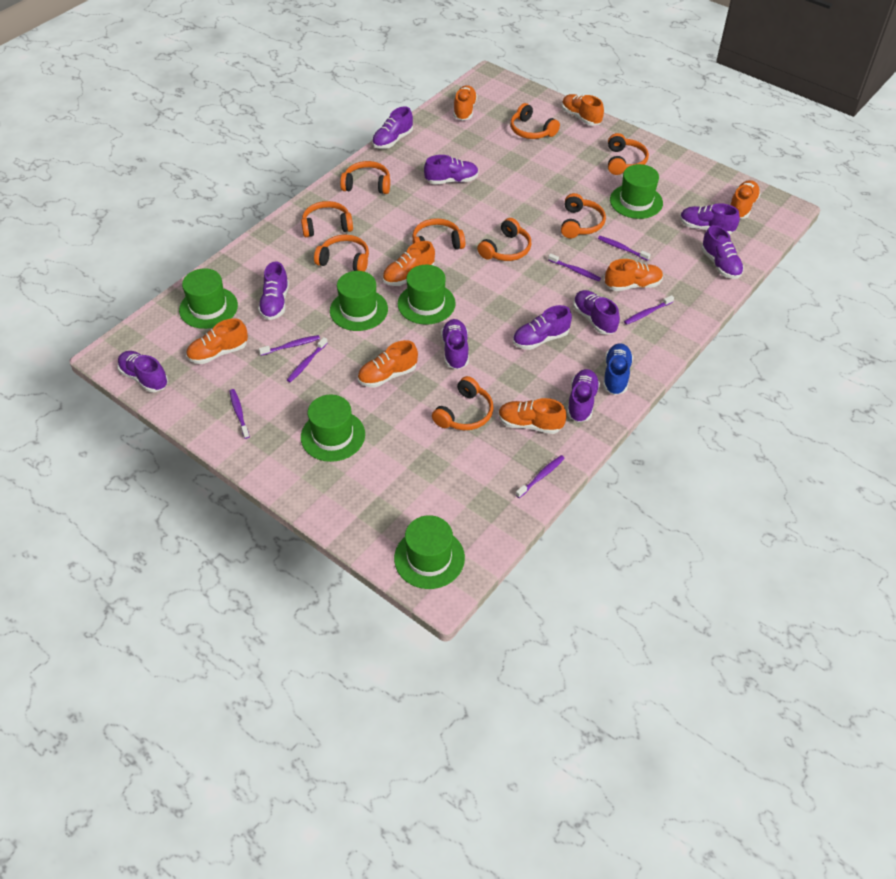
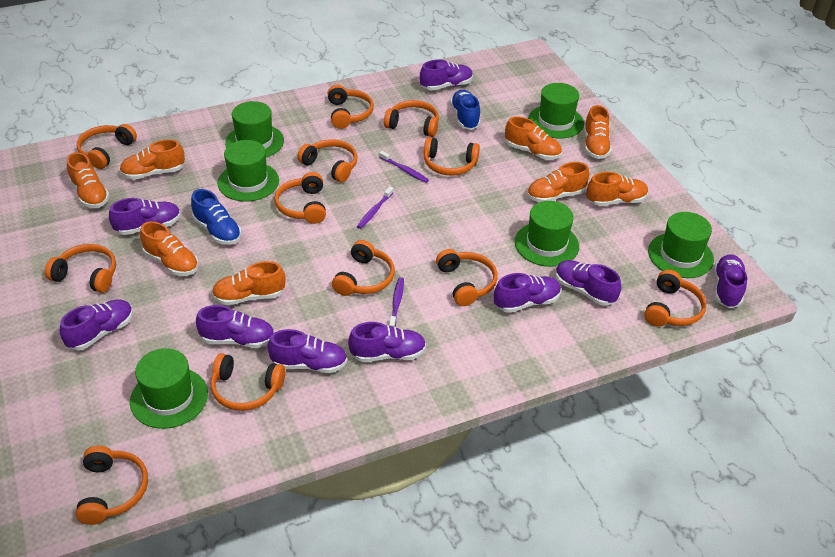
blue shoe: 1 -> 2
orange headphones: 9 -> 12
purple shoe: 10 -> 9
purple toothbrush: 7 -> 3

